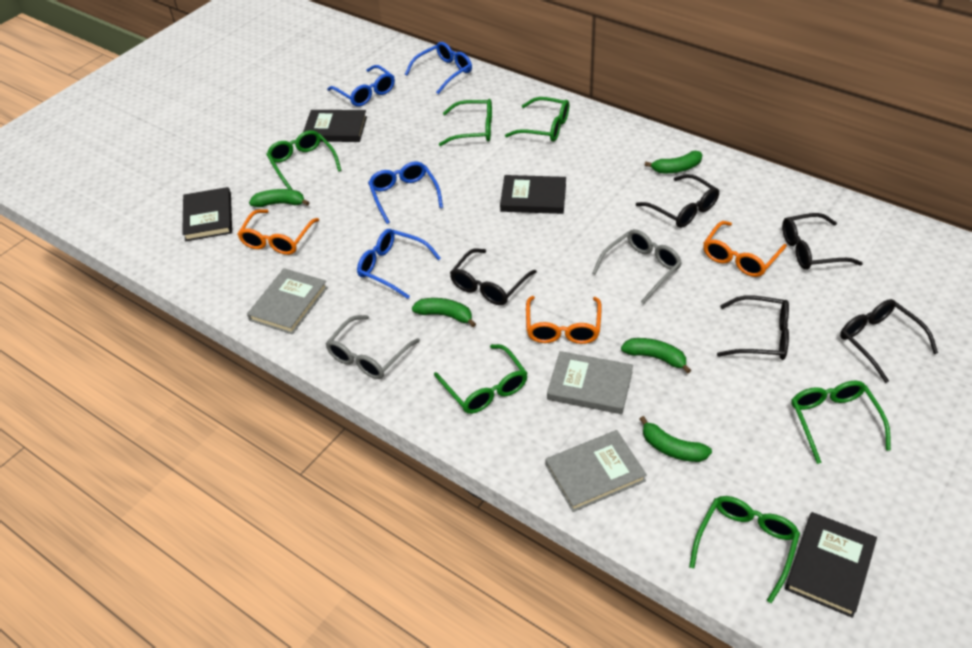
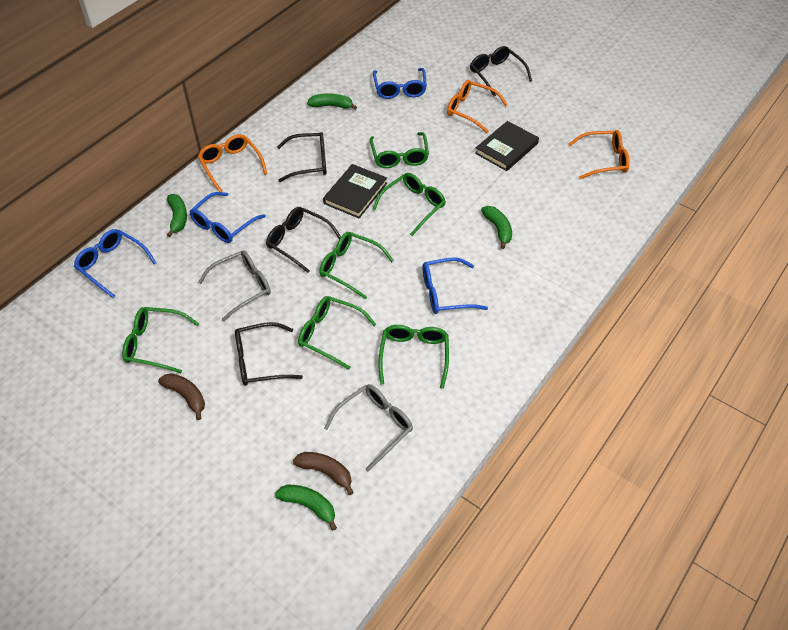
black book: 4 -> 2
black glasses: 5 -> 4
brown banana: 0 -> 2
green banana: 5 -> 4
grey book: 3 -> 0

